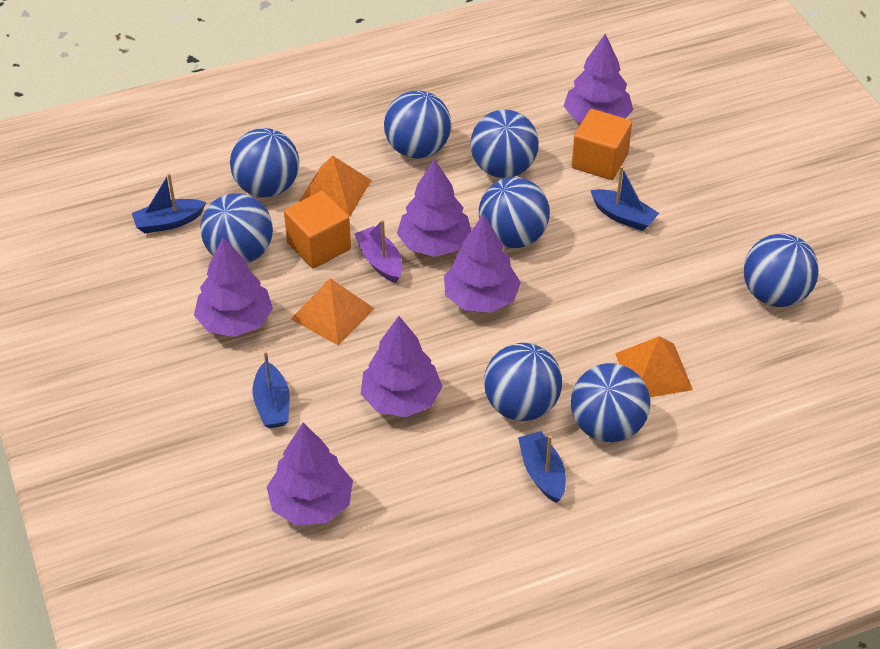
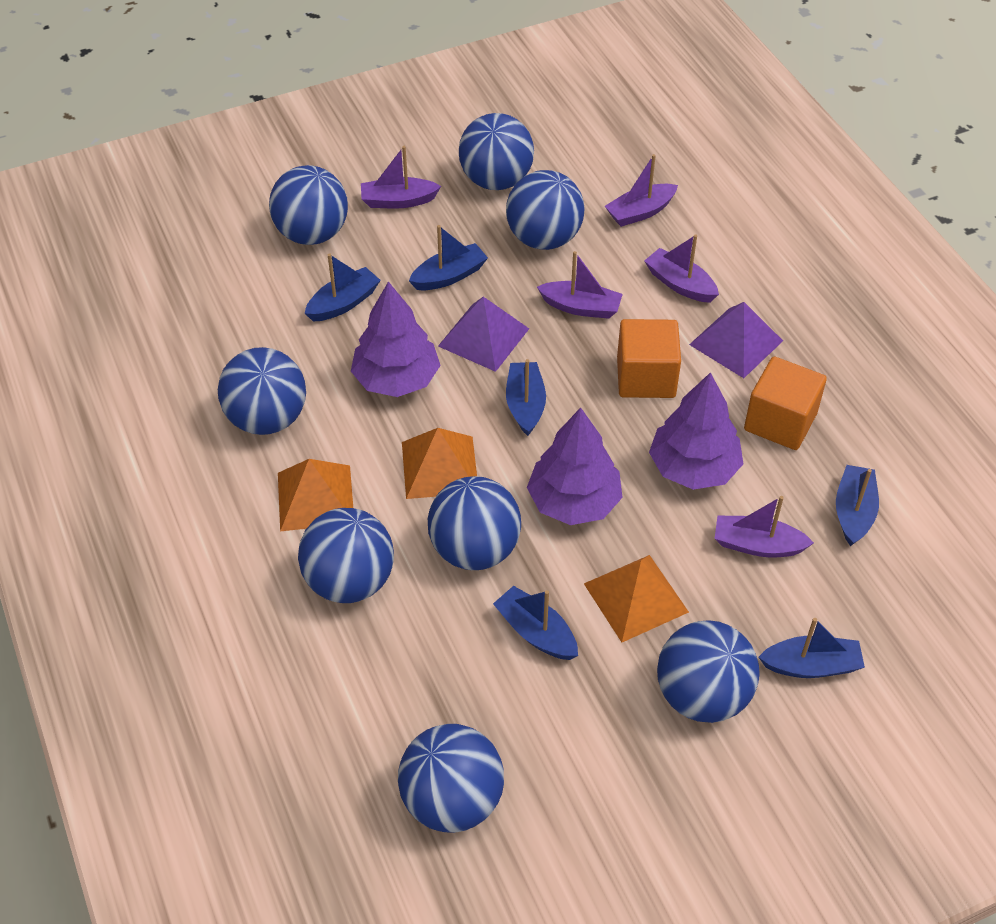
blue boat: 4 -> 6
purple boat: 1 -> 5
purple pyramid: 0 -> 2
purple tree: 6 -> 3

